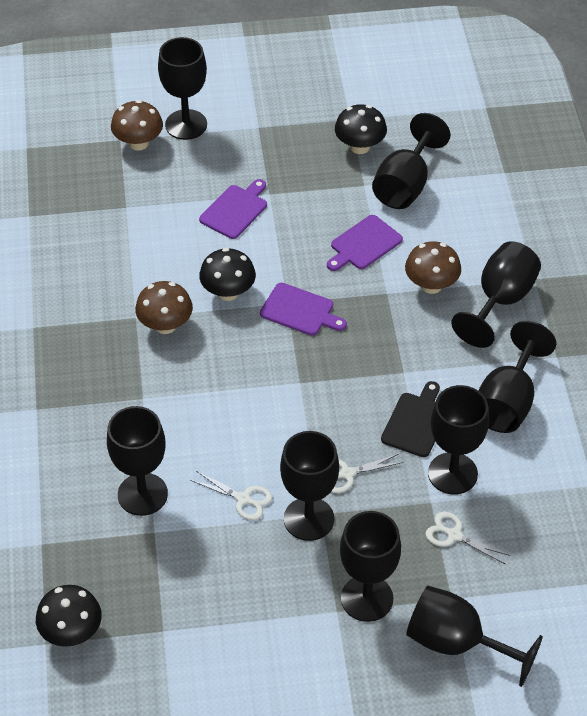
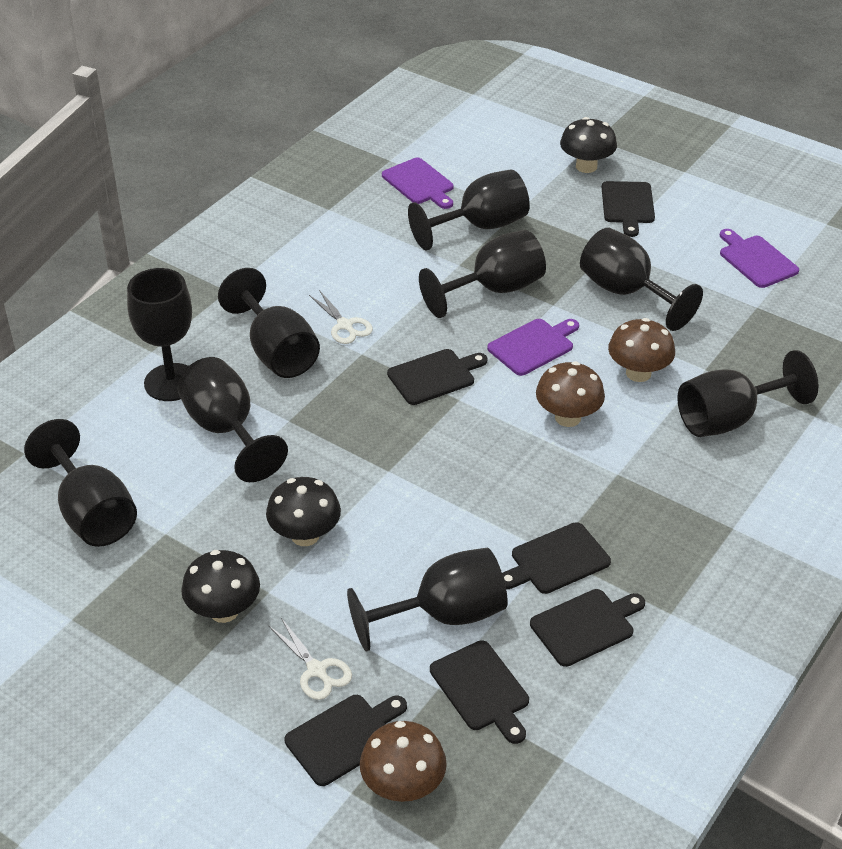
black cutting board: 1 -> 6
white scissors: 3 -> 2

